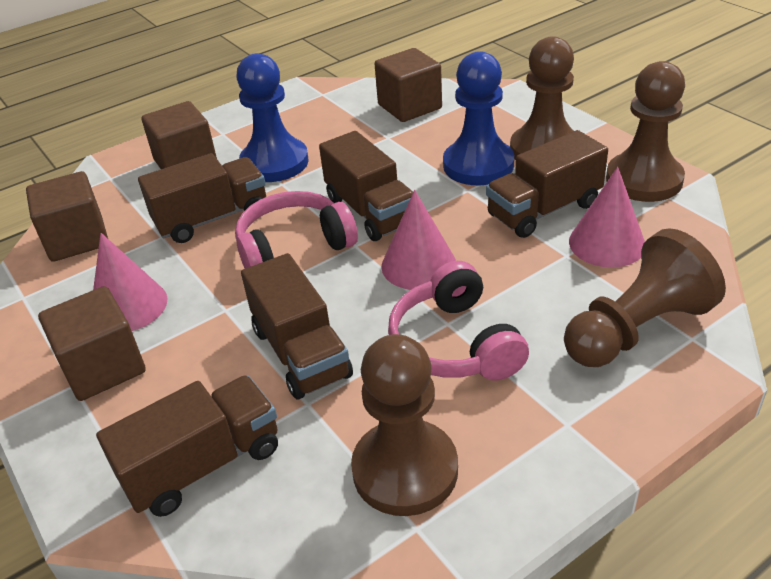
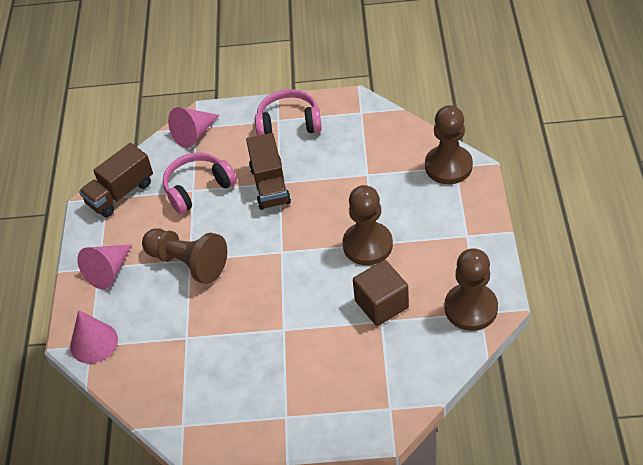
blue pawn: 2 -> 0
brown cube: 4 -> 1
brown truck: 5 -> 2

